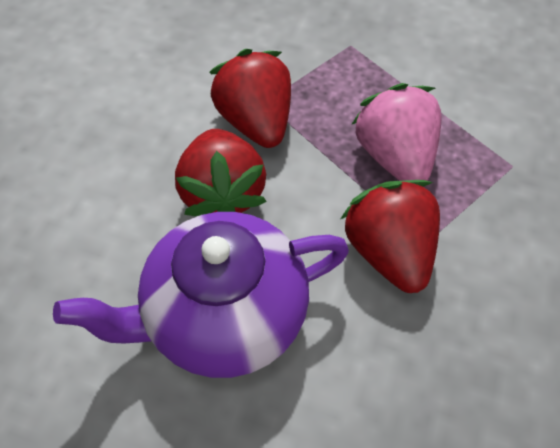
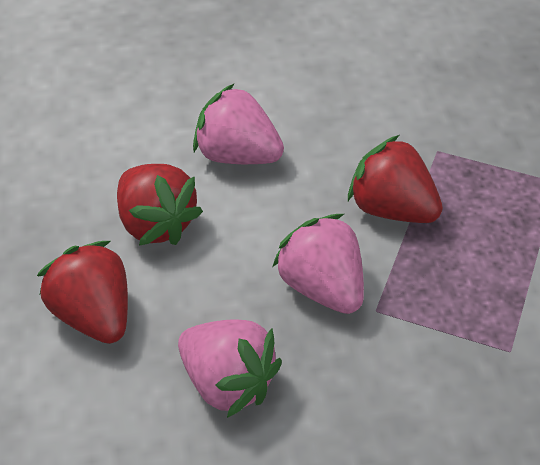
pink strawberry: 1 -> 3
purple teapot: 1 -> 0

